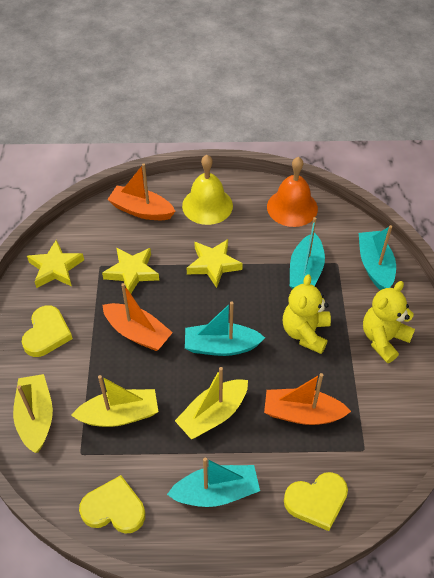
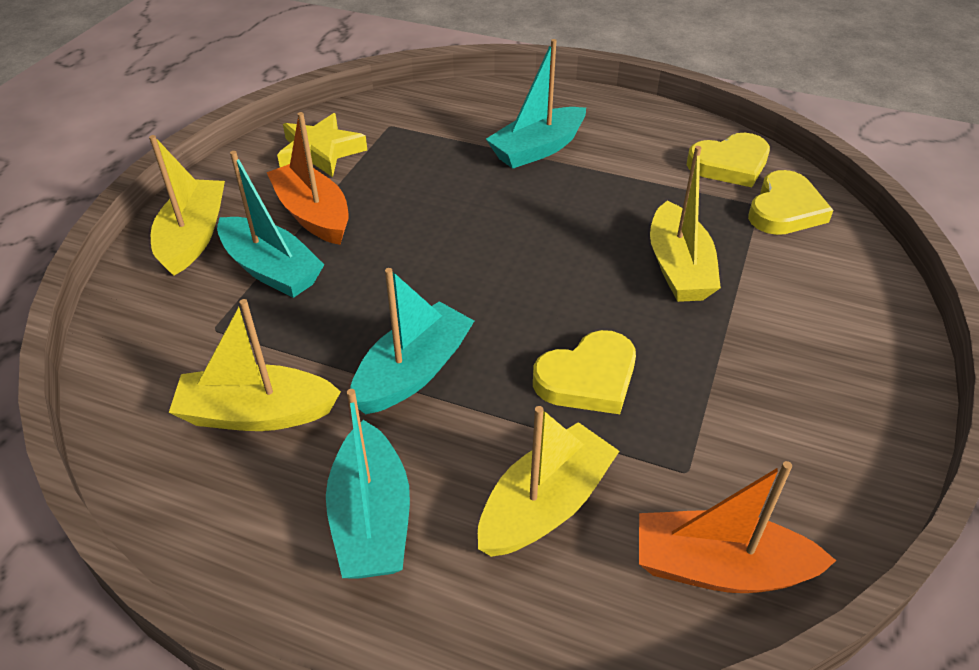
orange bell: 1 -> 0
orange boat: 3 -> 2
yellow bell: 1 -> 0
yellow boat: 3 -> 4
yellow star: 3 -> 1
yellow teddy bear: 2 -> 0

